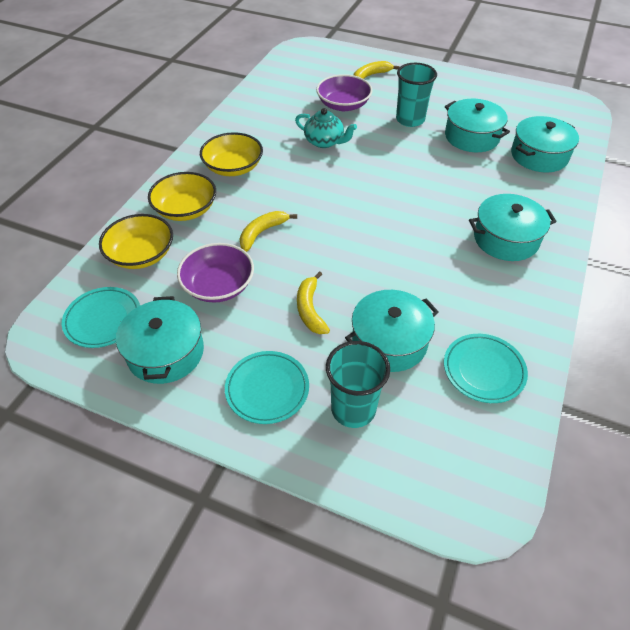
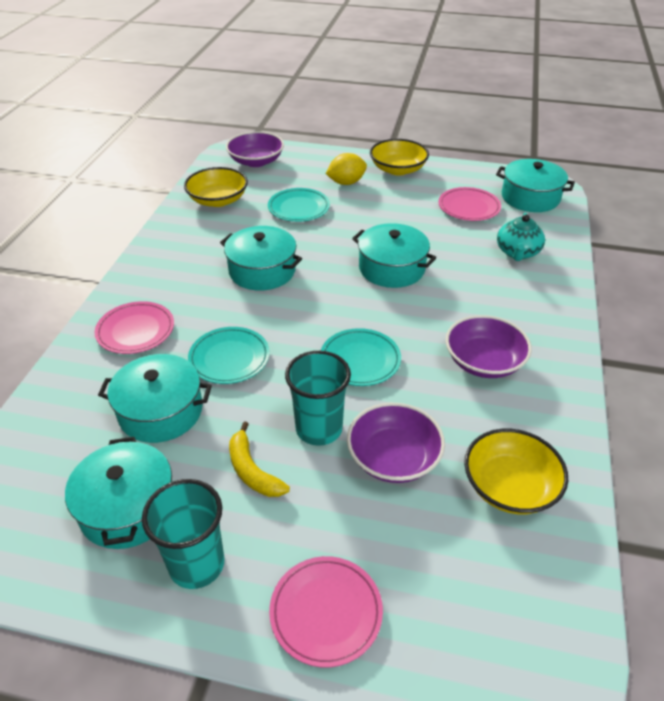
pink plate: 0 -> 3
purple bowl: 2 -> 3
yellow banana: 3 -> 1
yellow lemon: 0 -> 1

